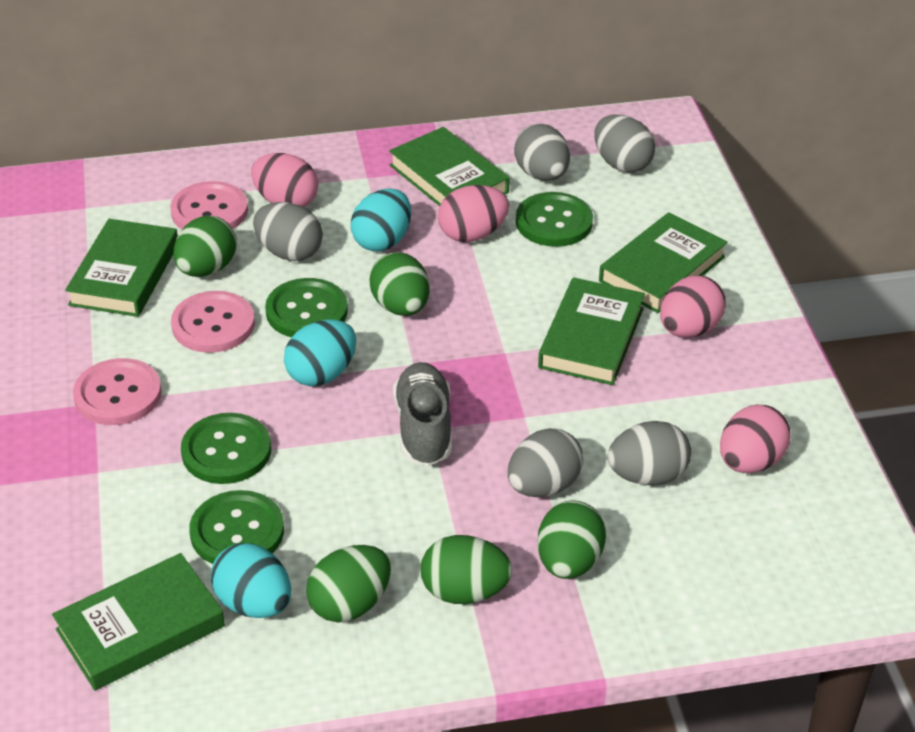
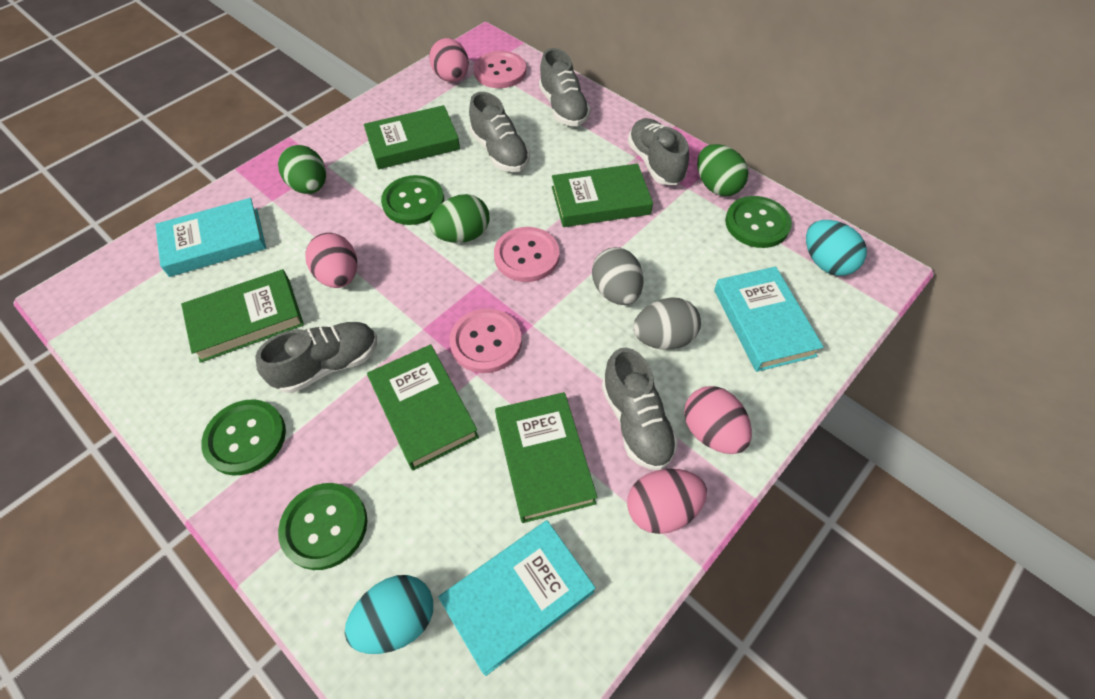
green egg: 5 -> 3
grey egg: 5 -> 2
grey shoe: 1 -> 5
turquoise book: 0 -> 3
turquoise egg: 3 -> 2

